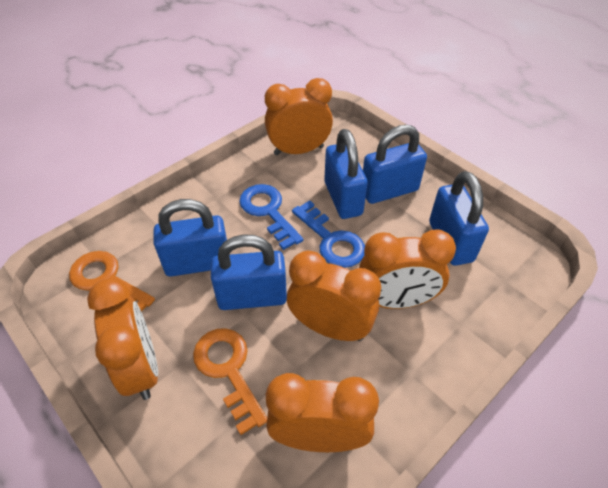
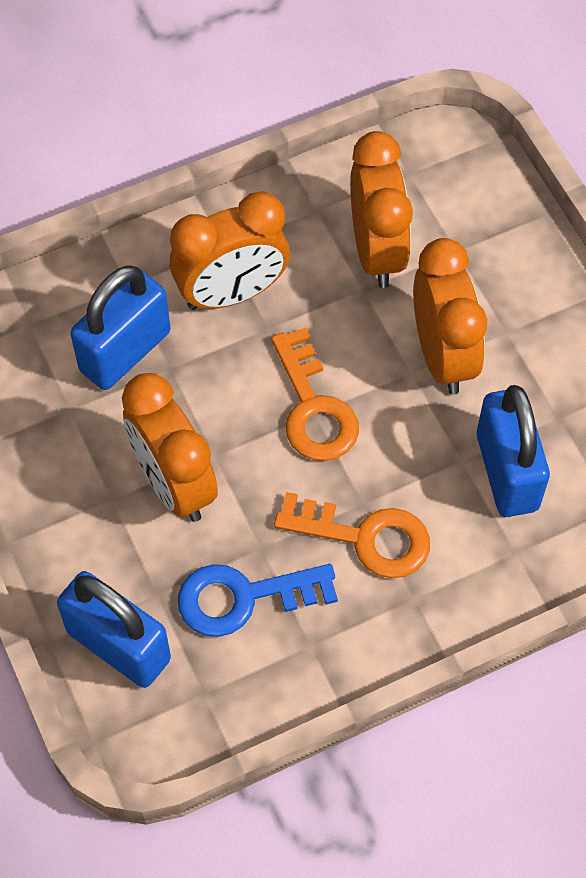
blue key: 2 -> 1
blue padlock: 5 -> 3
orange clock: 5 -> 4

